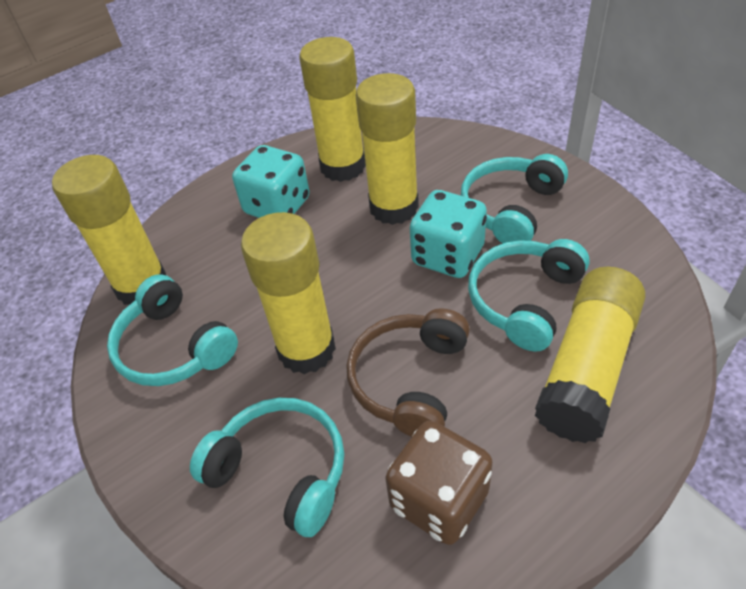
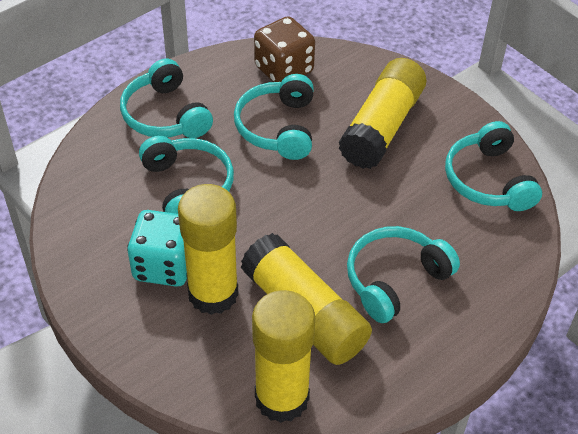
brown headphones: 1 -> 0
turquoise dice: 2 -> 1
turquoise headphones: 4 -> 5
yellow glue stick: 5 -> 4

